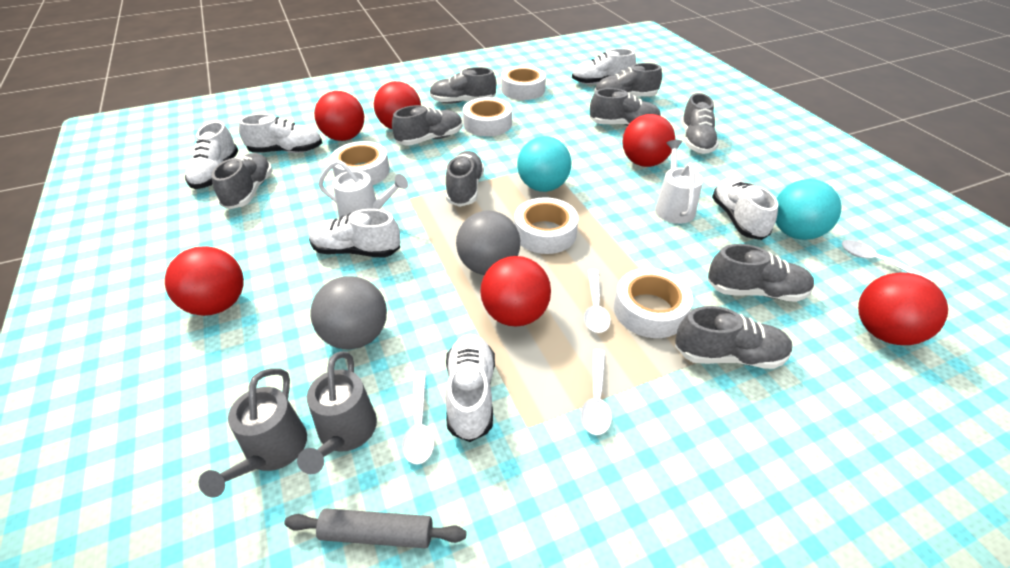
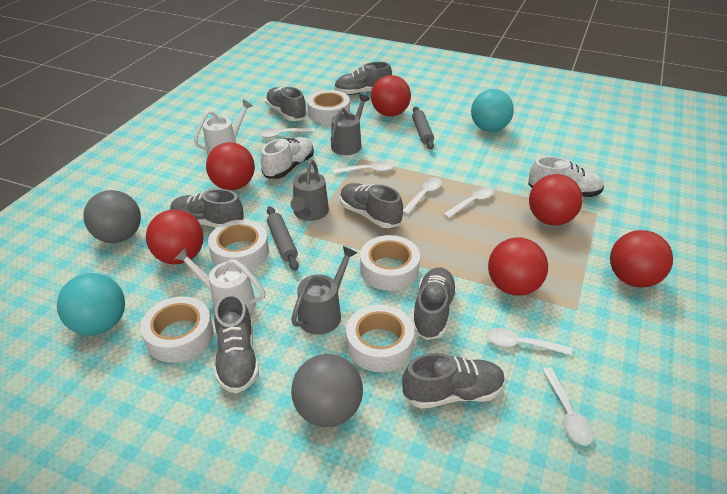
grey rolling pin: 1 -> 2
grey shoe: 9 -> 7
grey watering can: 2 -> 3
white shoe: 6 -> 2
white spoon: 4 -> 6

